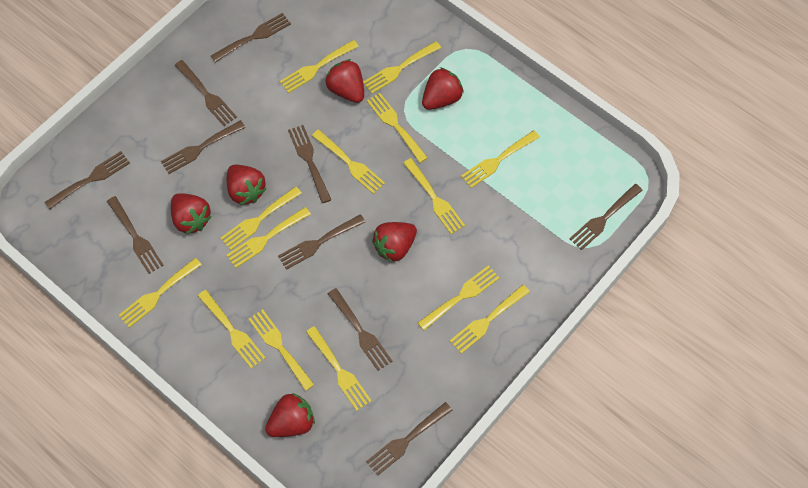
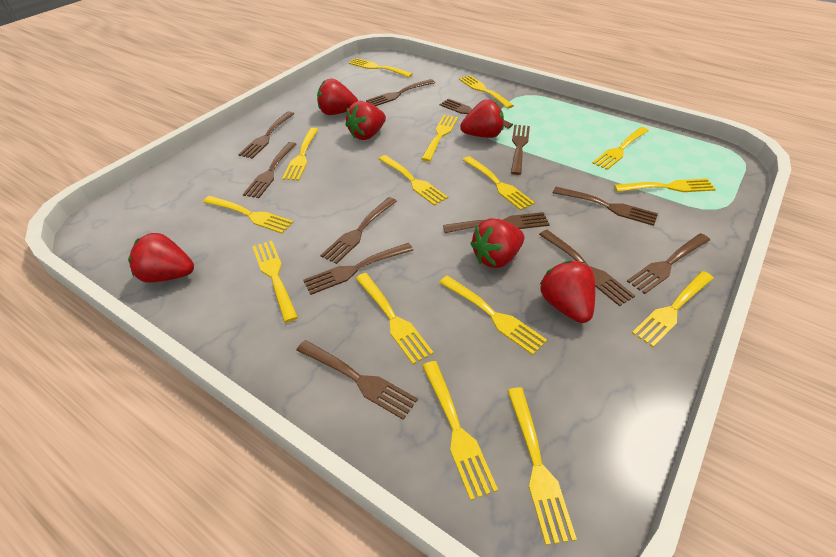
brown fork: 10 -> 12
yellow fork: 14 -> 15

